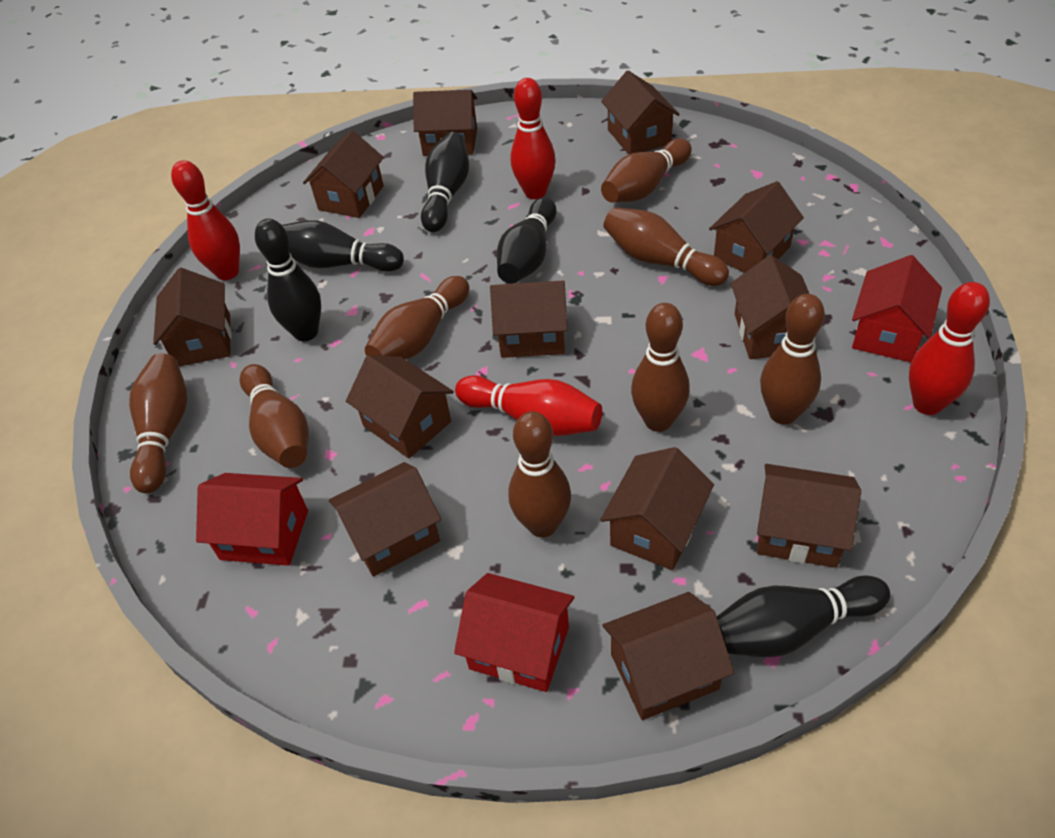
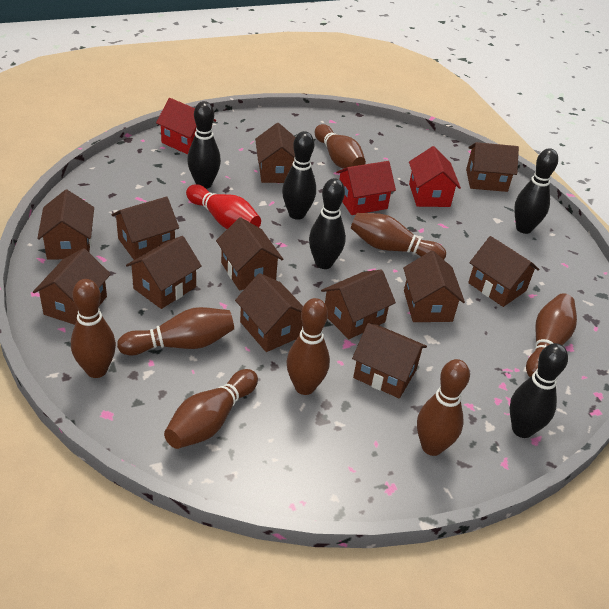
red bowling pin: 4 -> 1

